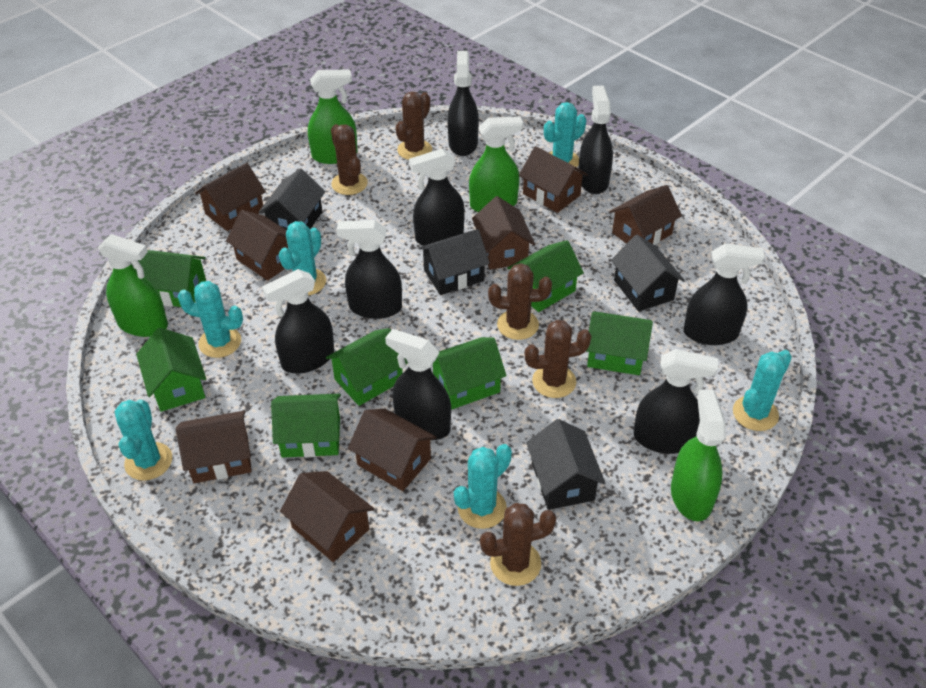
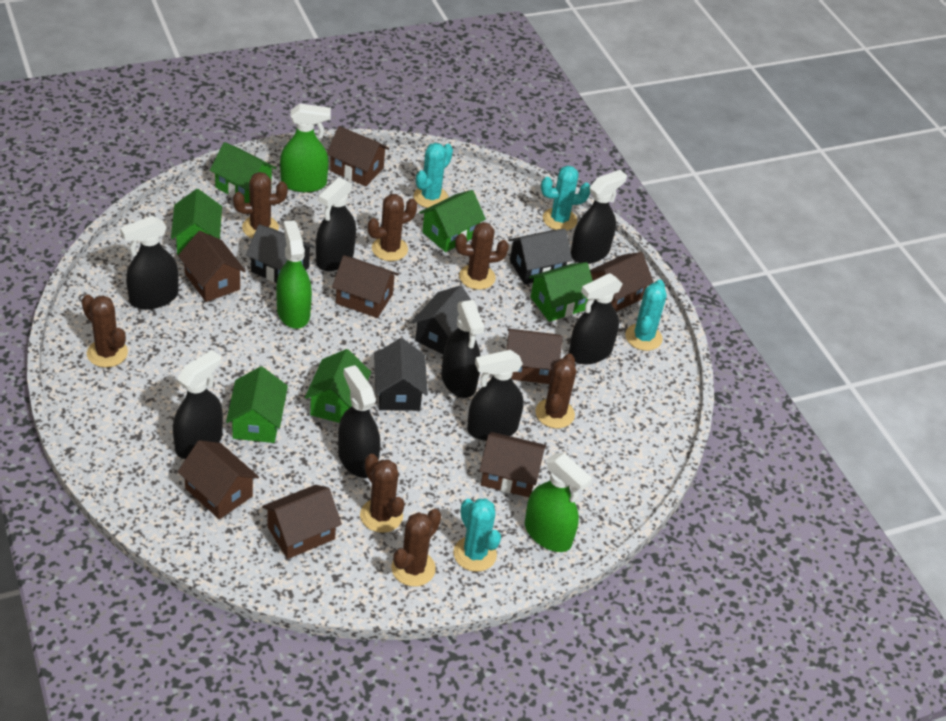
brown cactus: 5 -> 7
green house: 7 -> 6
green spray bottle: 4 -> 3
turquoise cactus: 6 -> 4

